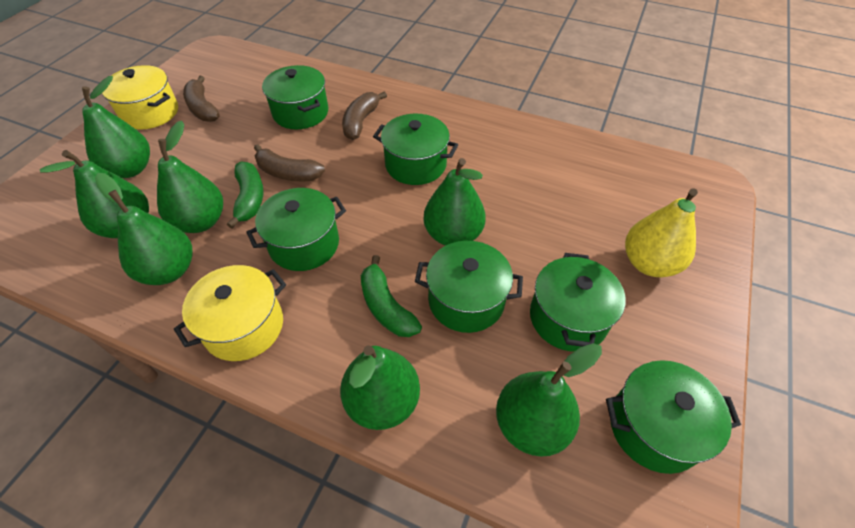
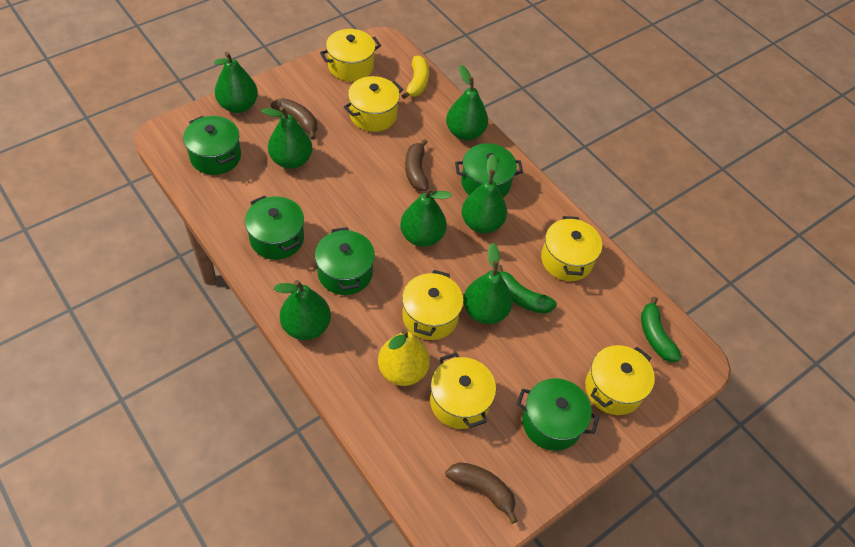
green pot: 6 -> 5
yellow banana: 0 -> 1
yellow pot: 2 -> 6

